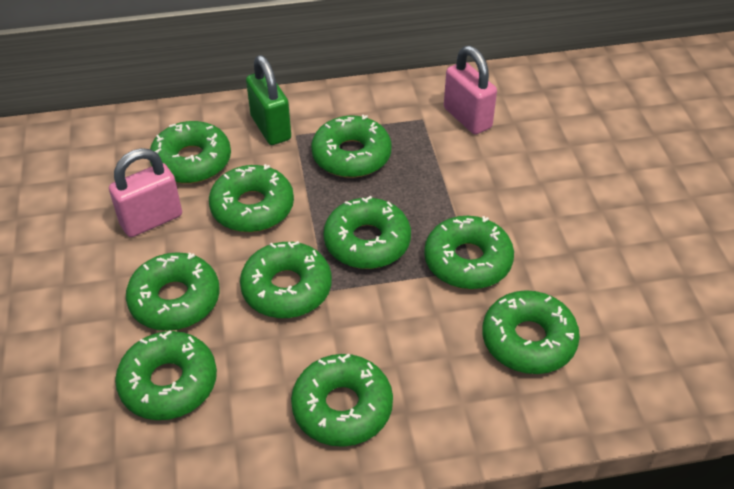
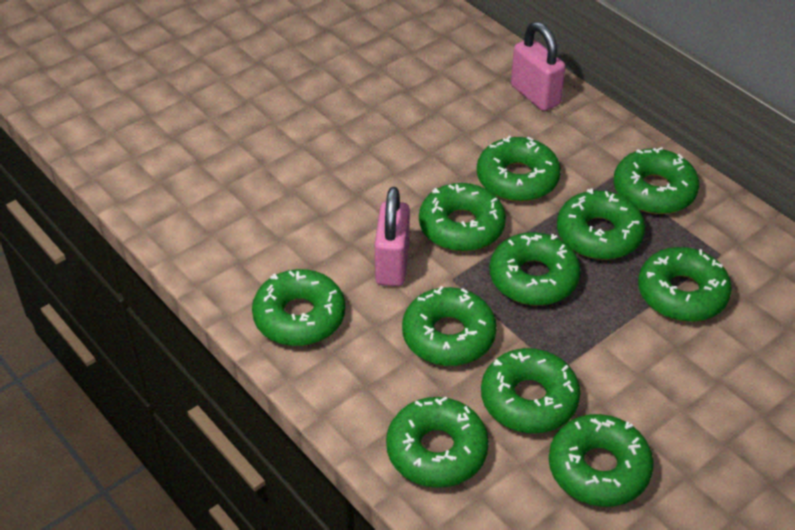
green donut: 10 -> 11
green padlock: 1 -> 0

